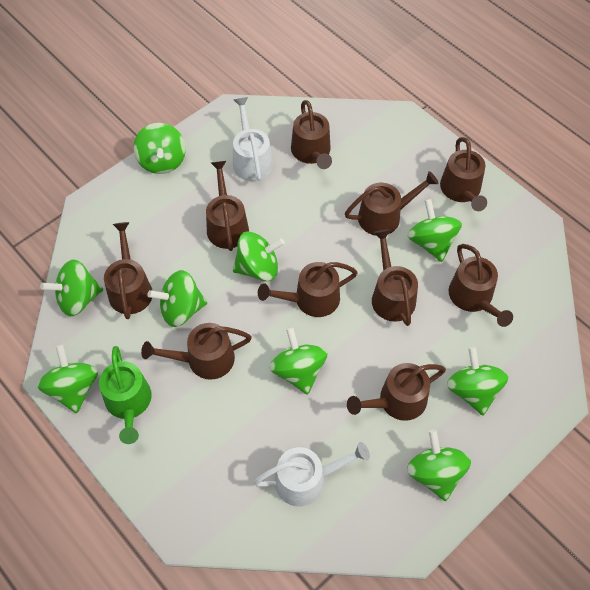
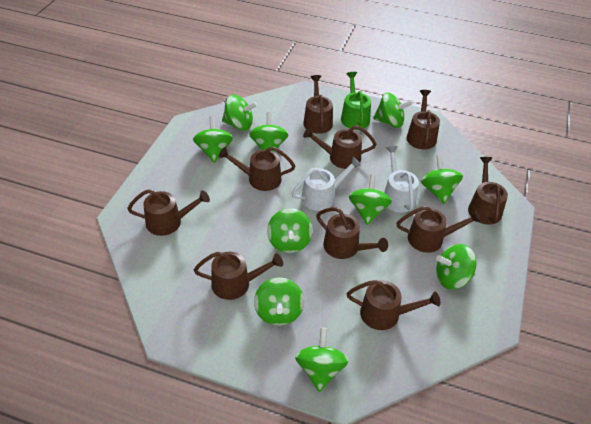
green spinning top: 9 -> 10

